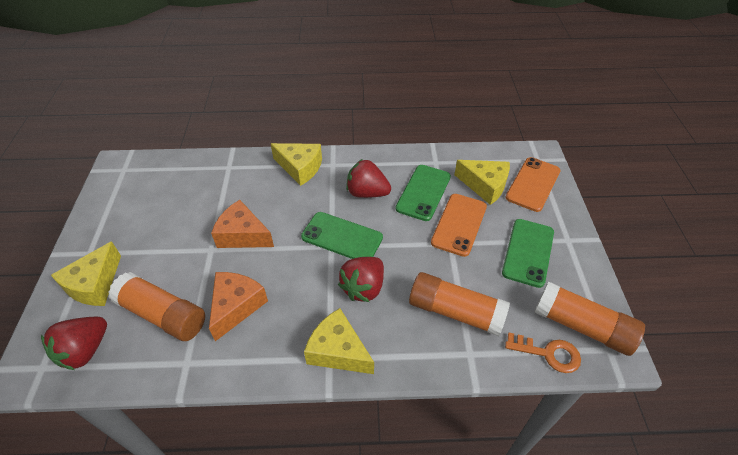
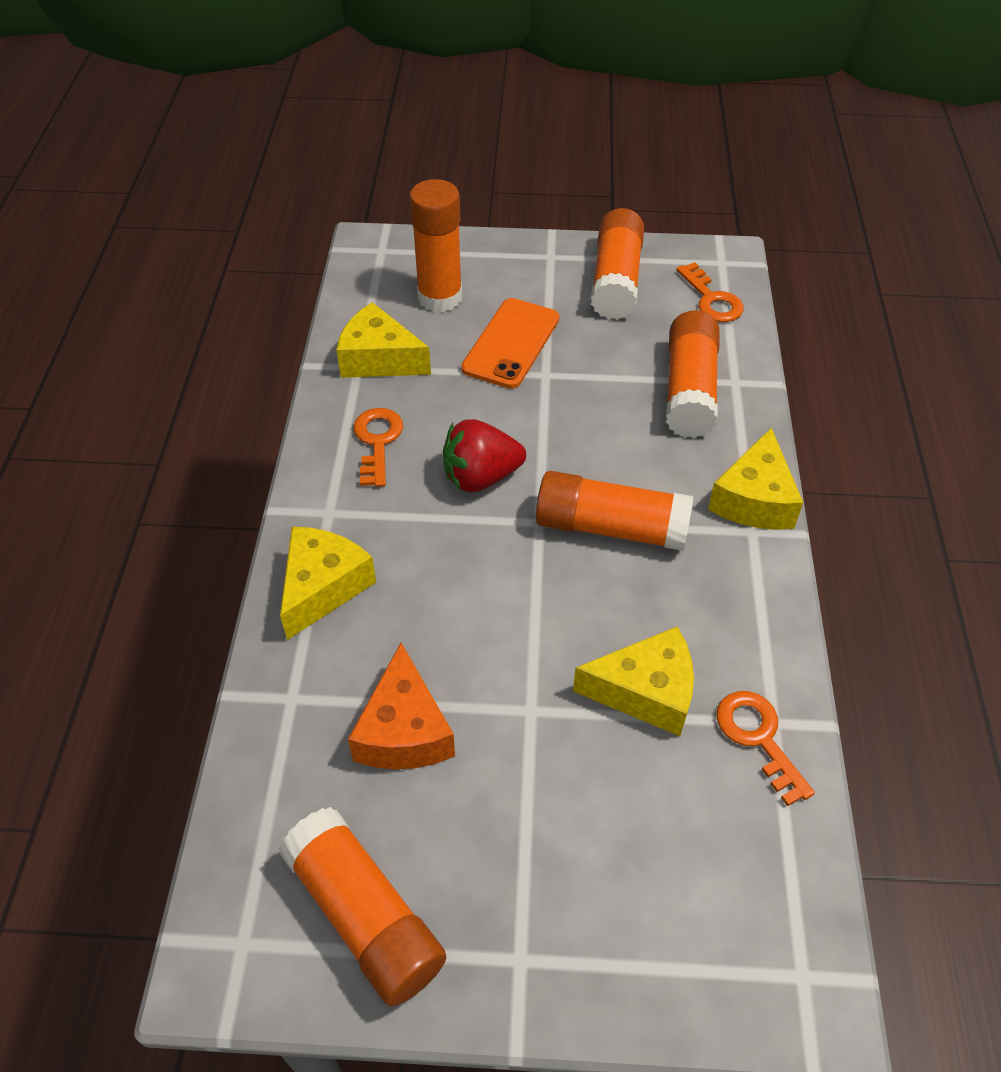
green phone: 3 -> 0
orange cheese: 2 -> 1
orange glue stick: 3 -> 5
orange key: 1 -> 3
orange phone: 2 -> 1
red strawberry: 3 -> 1

